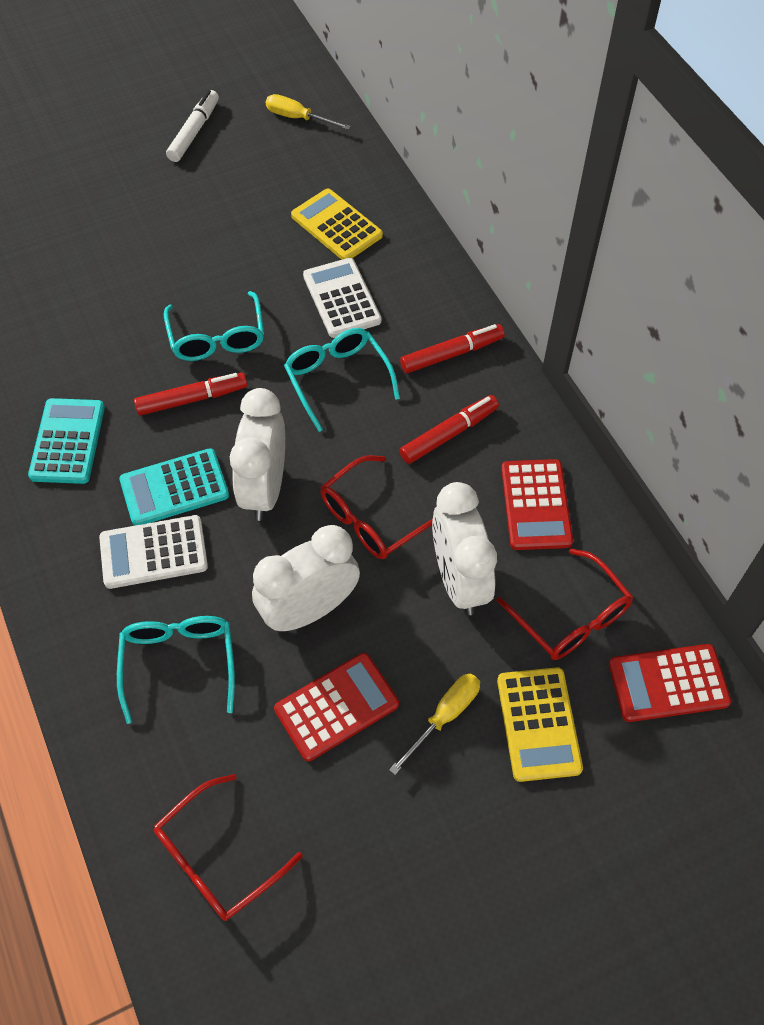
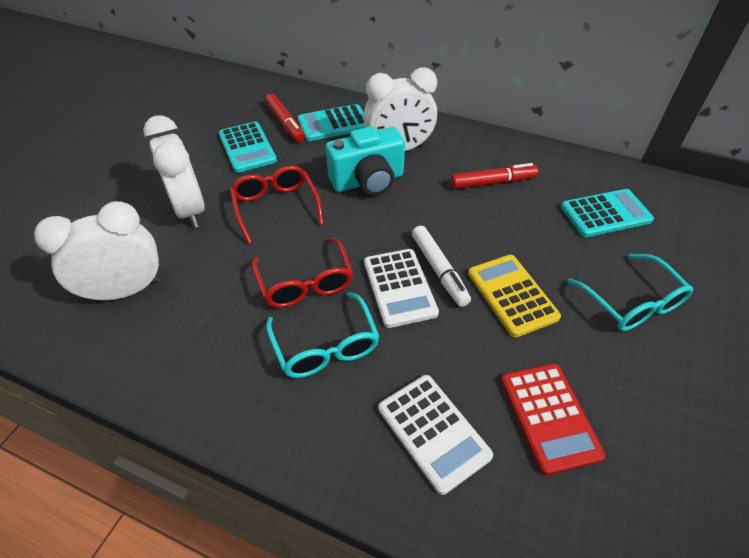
red calculator: 3 -> 1
red glasses: 3 -> 2
red marker: 3 -> 2
turquoise calculator: 2 -> 3
turquoise camera: 0 -> 1
turquoise glasses: 3 -> 2
yellow calculator: 2 -> 1
yellow screwdriver: 2 -> 0

